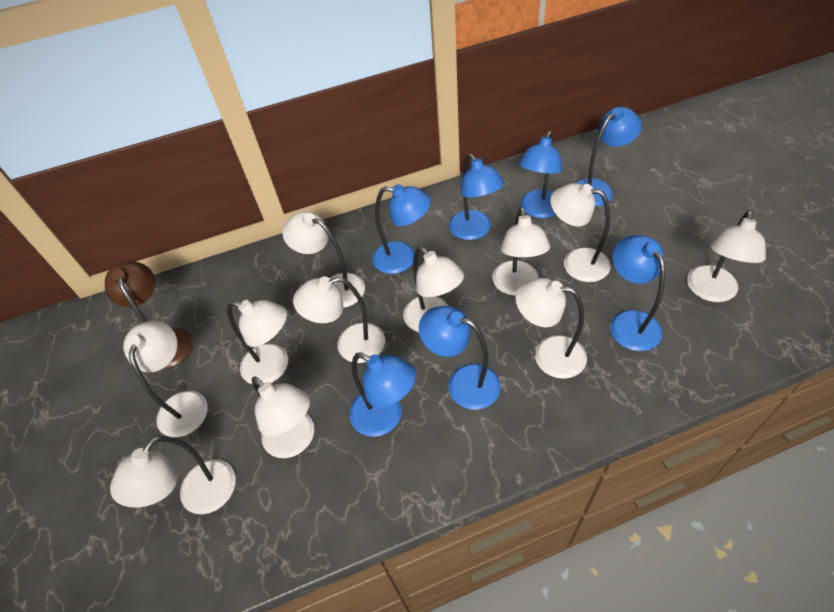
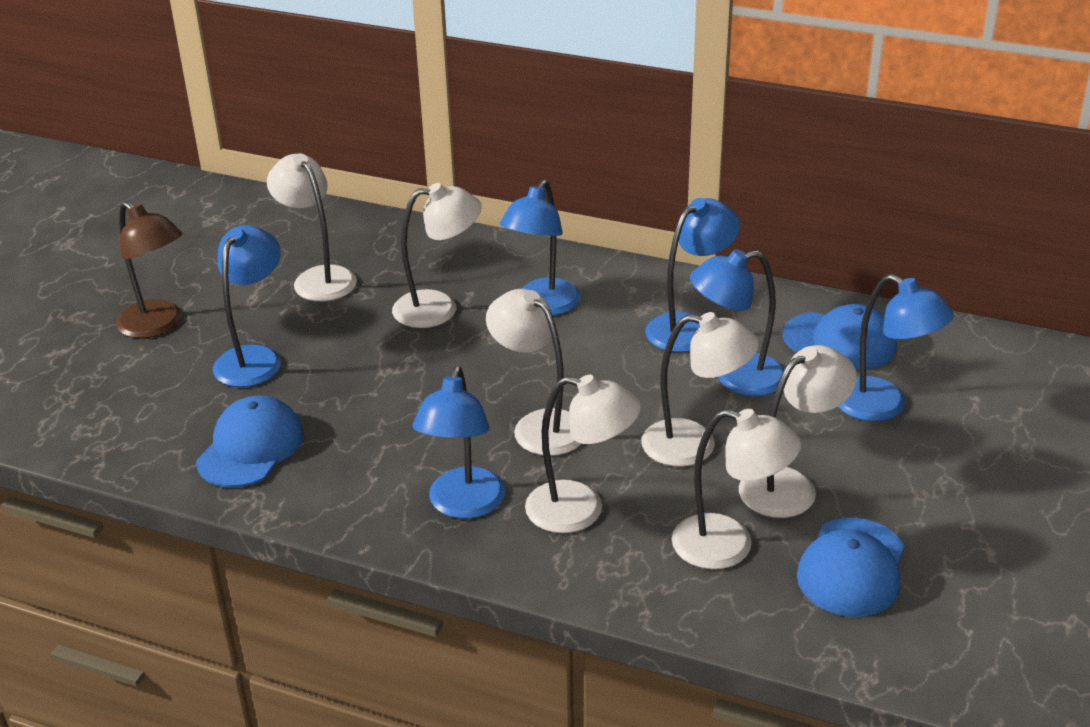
blue cap: 0 -> 3
blue lamp: 7 -> 6
white lamp: 11 -> 7

